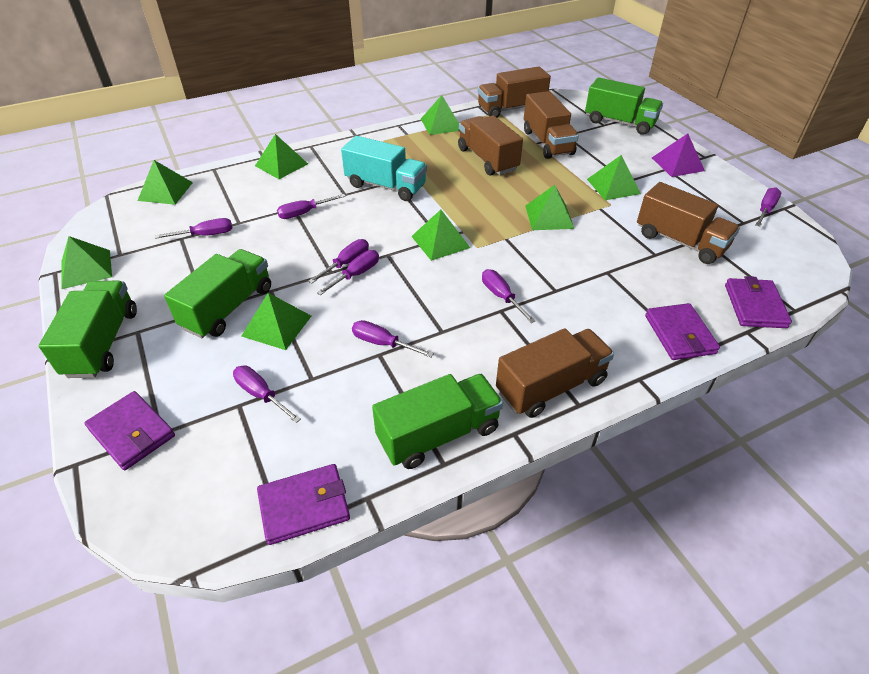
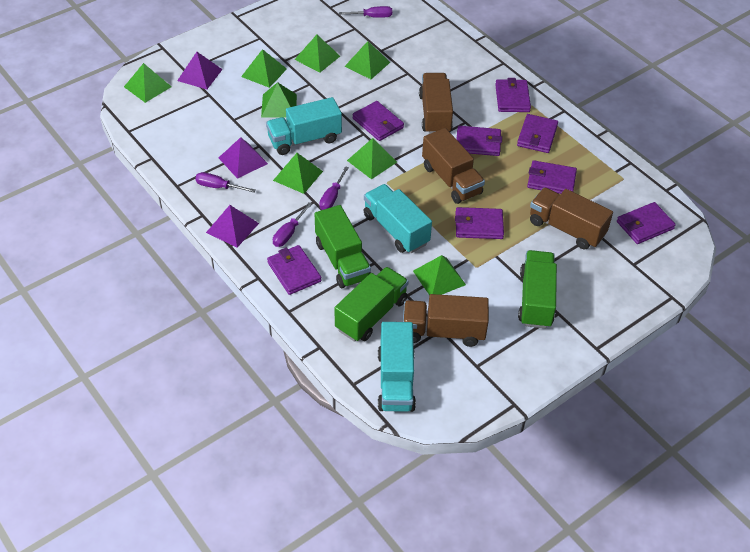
brown truck: 5 -> 4
green truck: 4 -> 3
purple pyramid: 1 -> 3
purple screwdriver: 8 -> 4
purple wallet: 4 -> 8
turquoise truck: 1 -> 3

